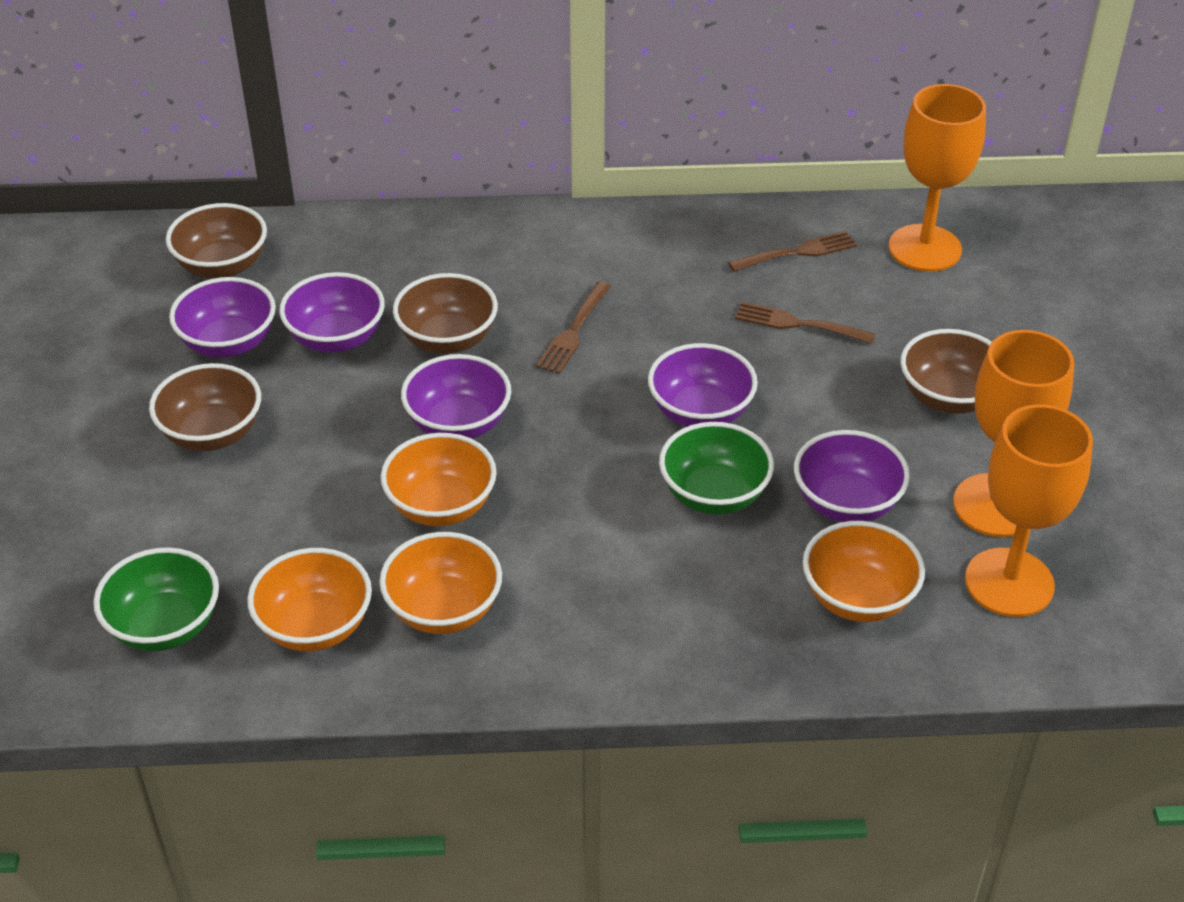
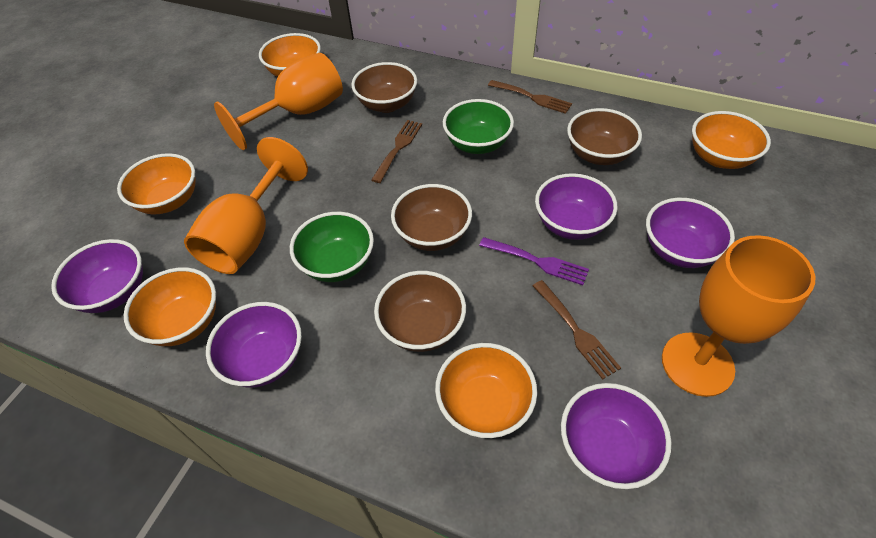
orange bowl: 4 -> 5
purple fork: 0 -> 1

